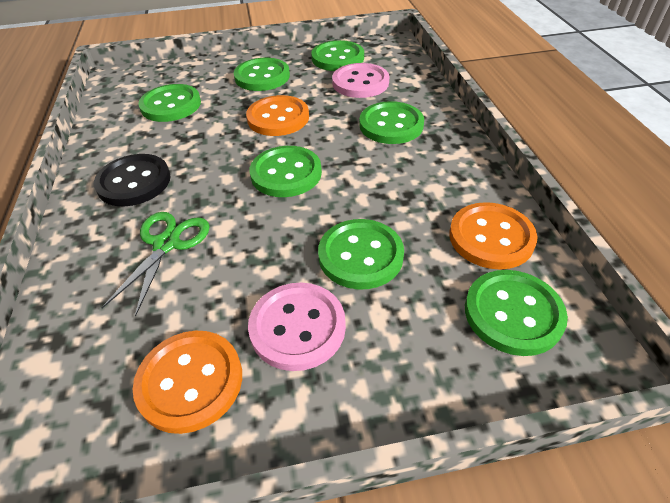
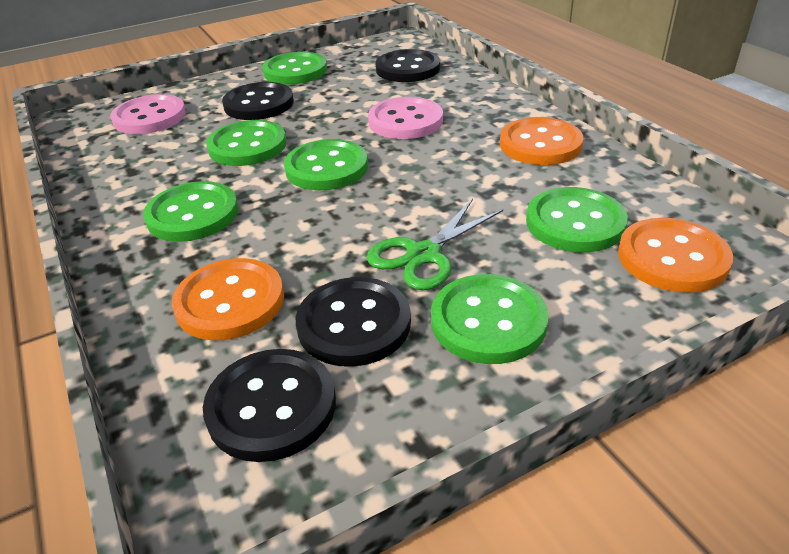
black button: 1 -> 4
green button: 7 -> 6

